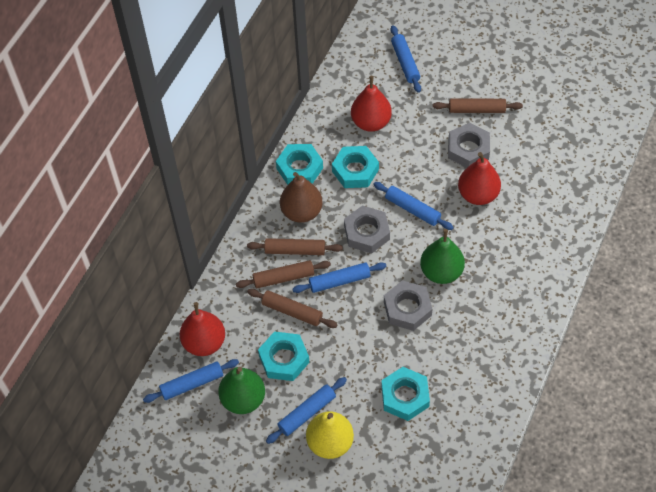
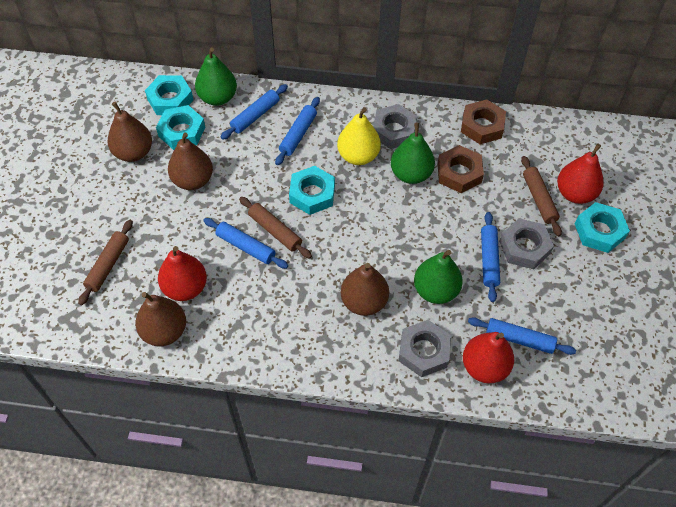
brown nut: 0 -> 2
brown pear: 1 -> 4
brown rolling pin: 4 -> 3
green pear: 2 -> 3

